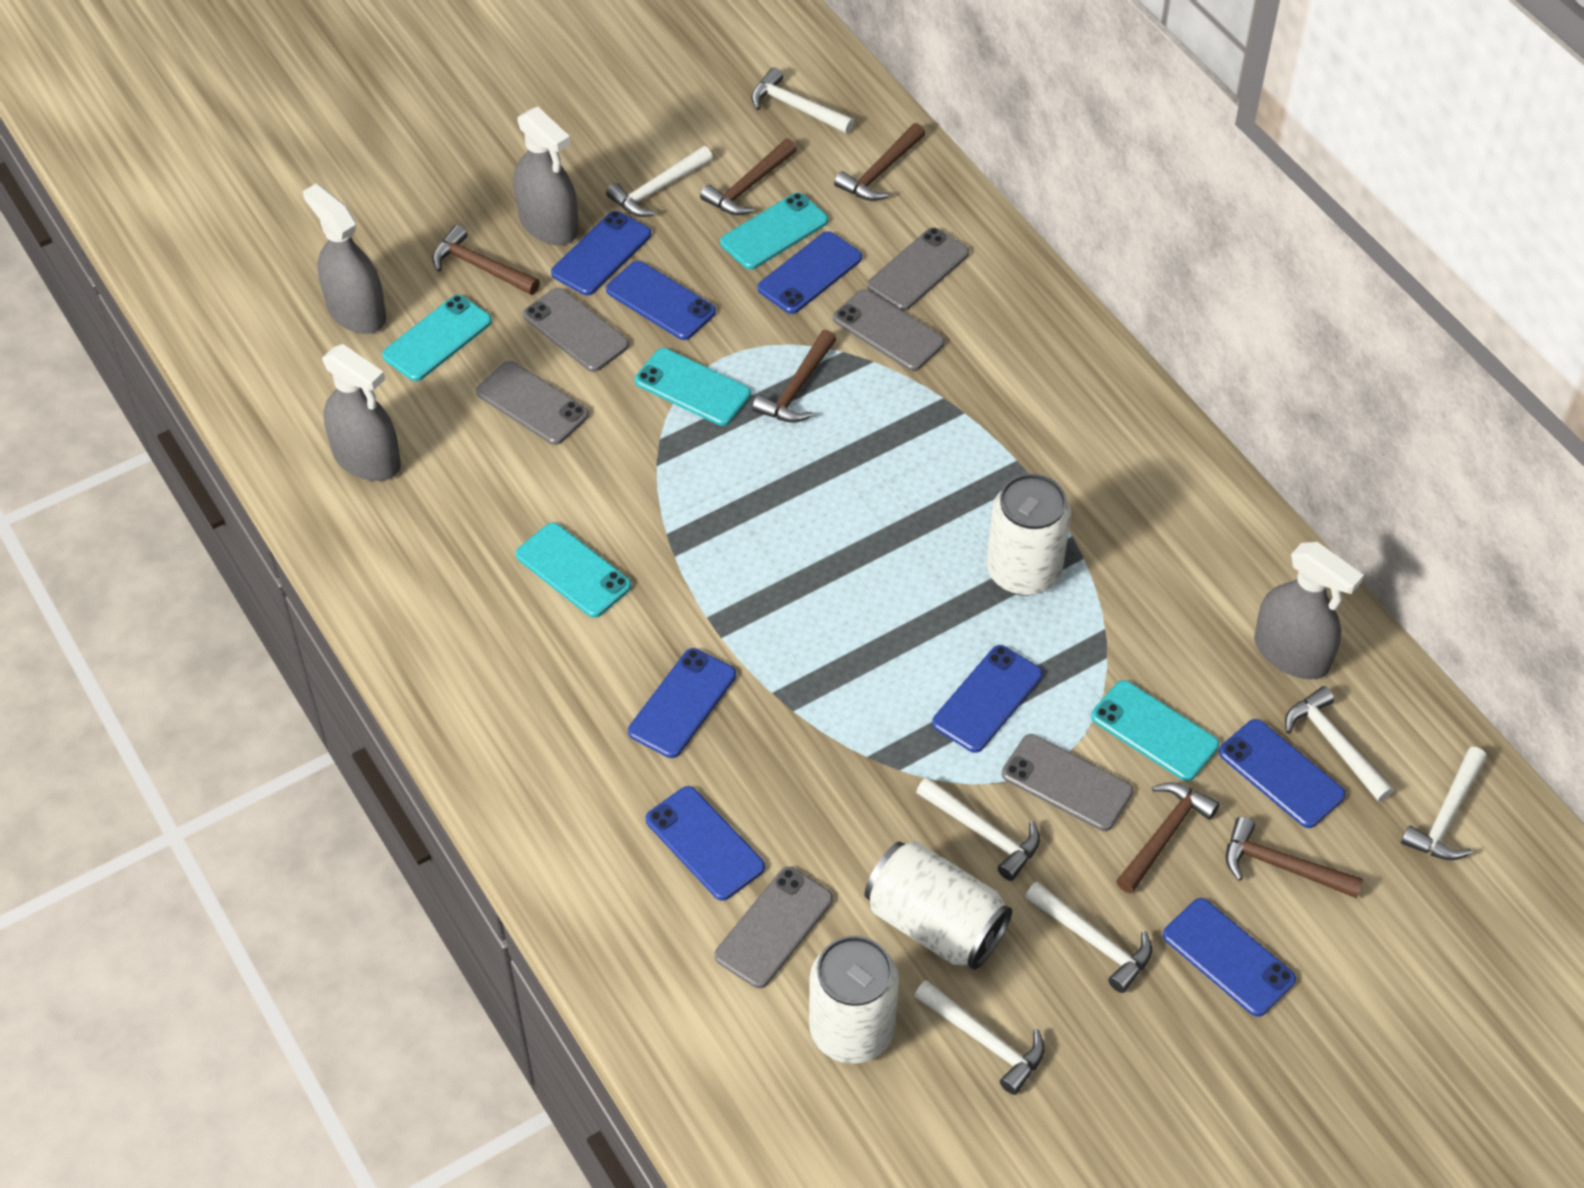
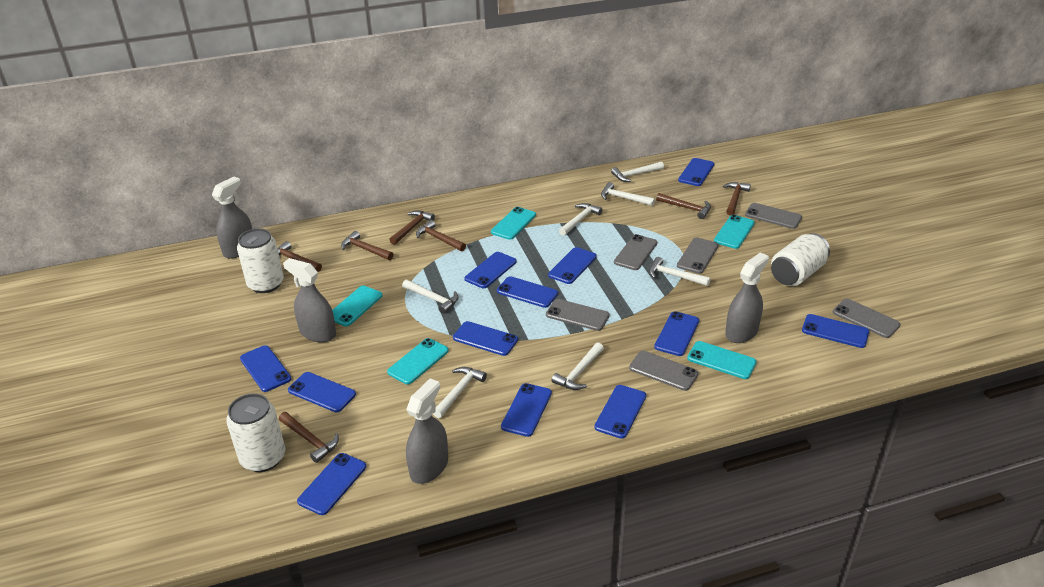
blue phone: 8 -> 12
brown hammer: 6 -> 7

